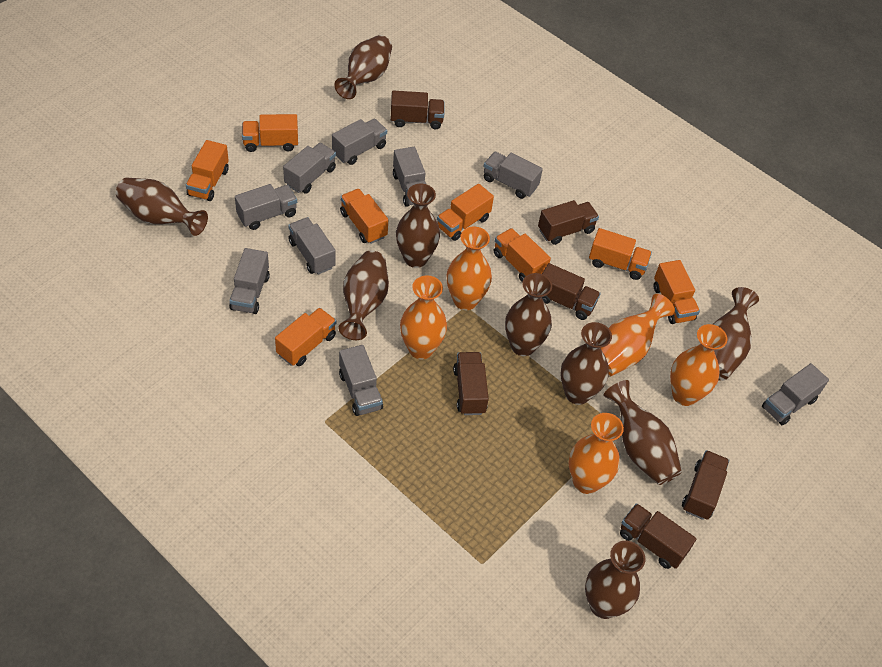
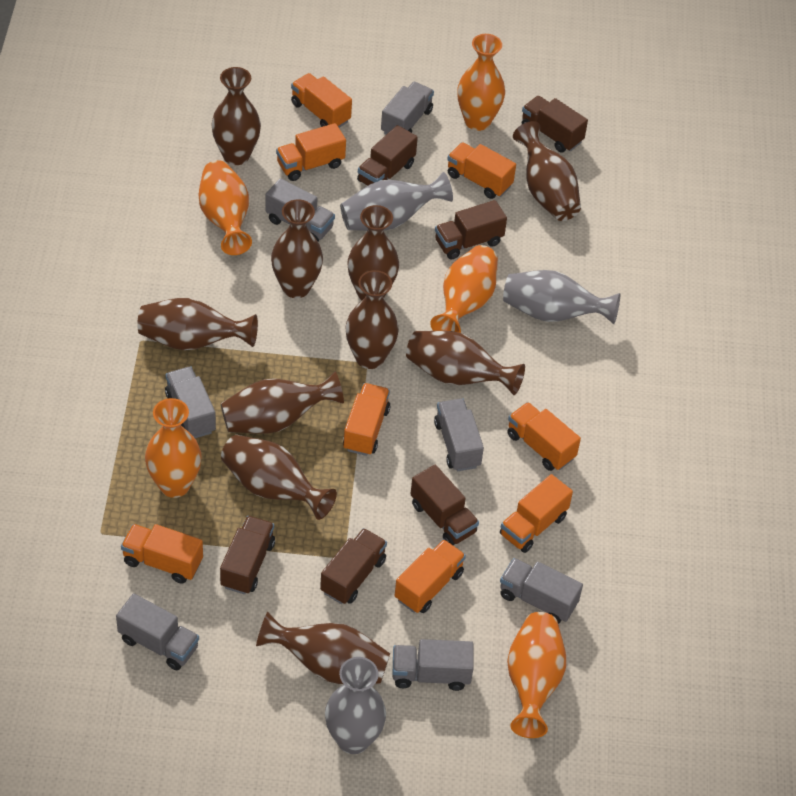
brown vase: 9 -> 10
grey truck: 9 -> 7
grey vase: 0 -> 3

